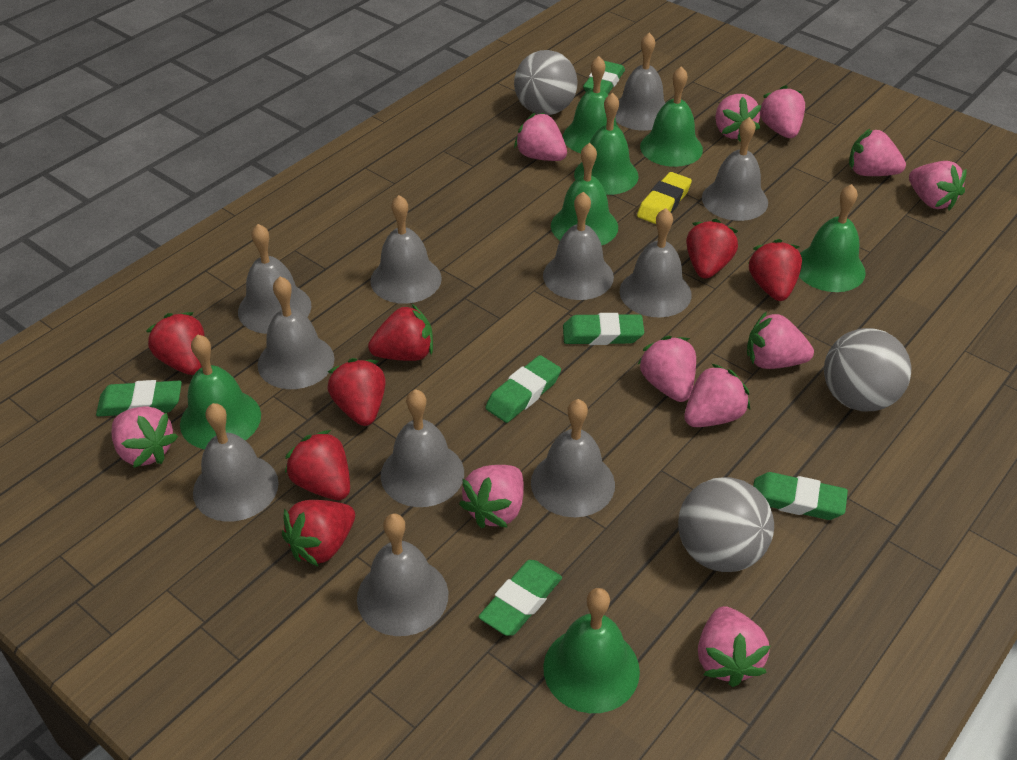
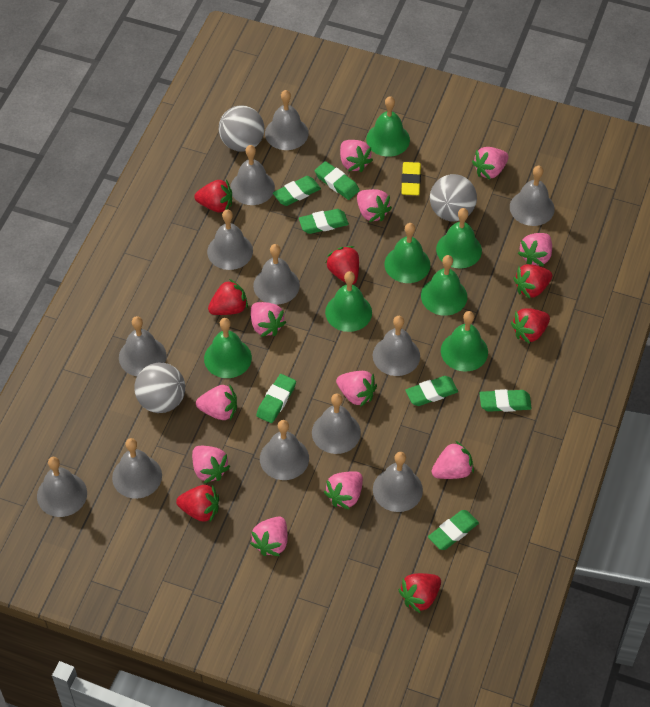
green eraser: 6 -> 7
grey bell: 11 -> 12

